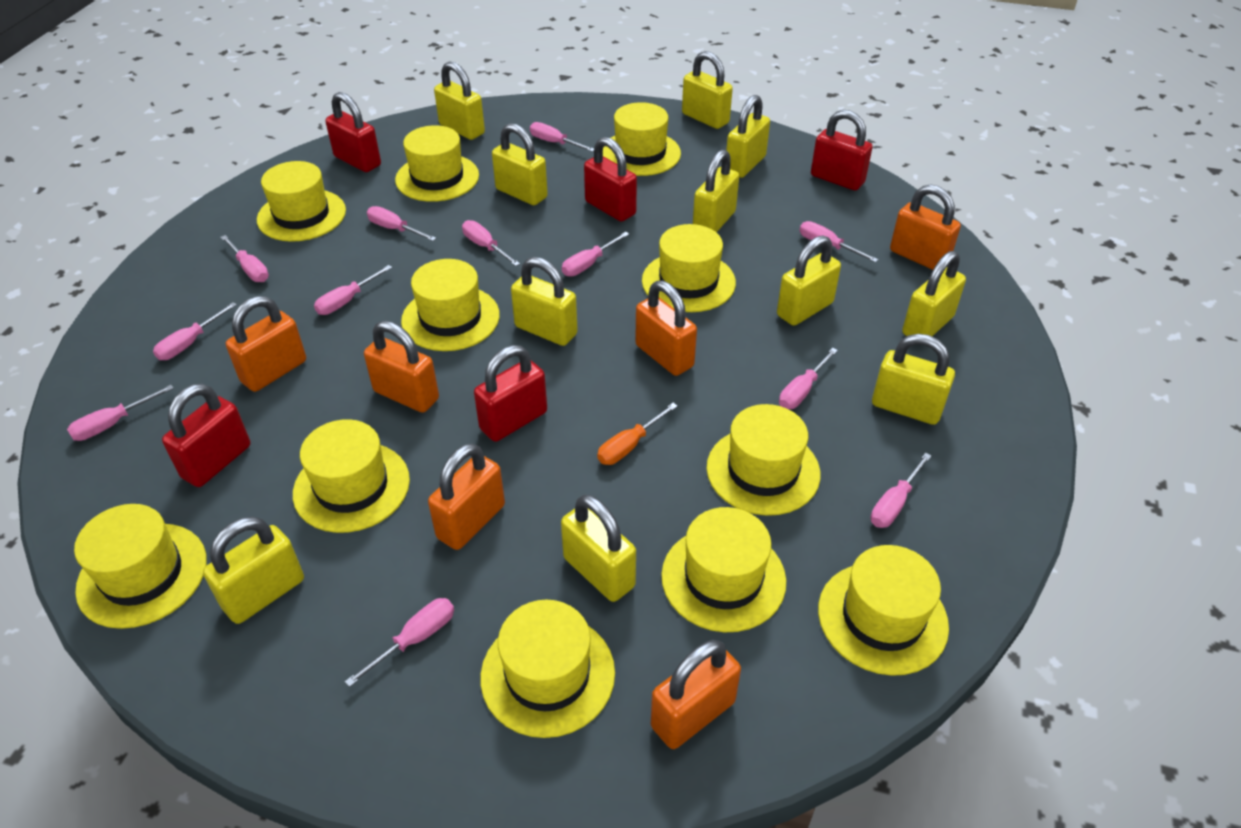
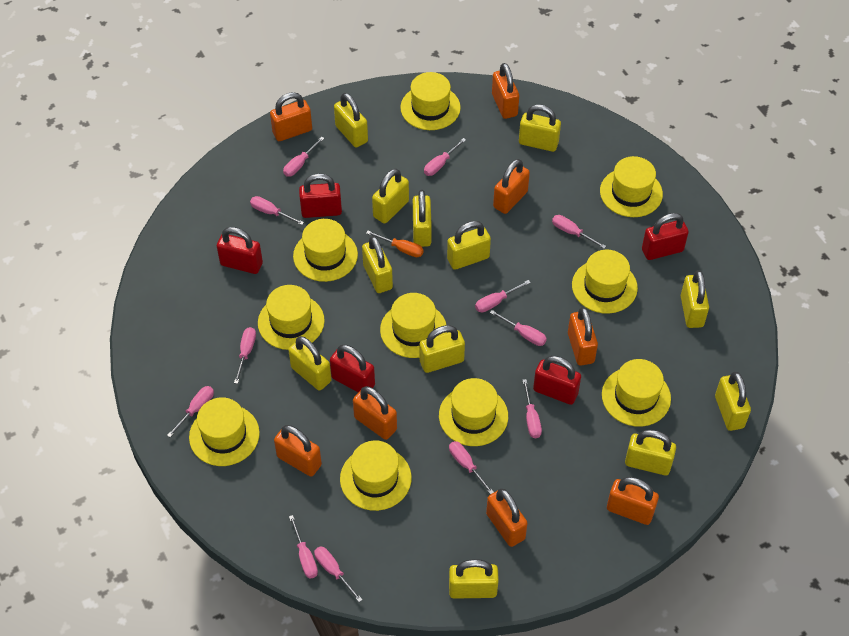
orange padlock: 6 -> 8
yellow hat: 11 -> 10
yellow padlock: 11 -> 12

